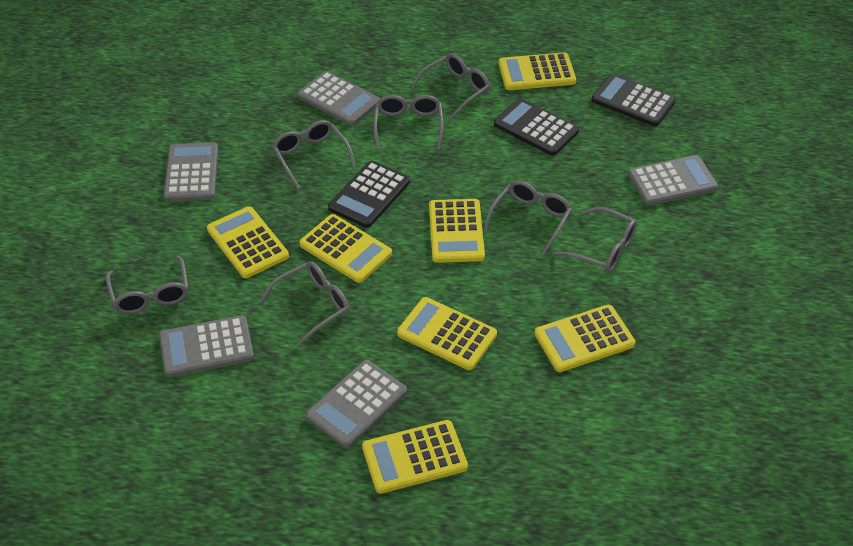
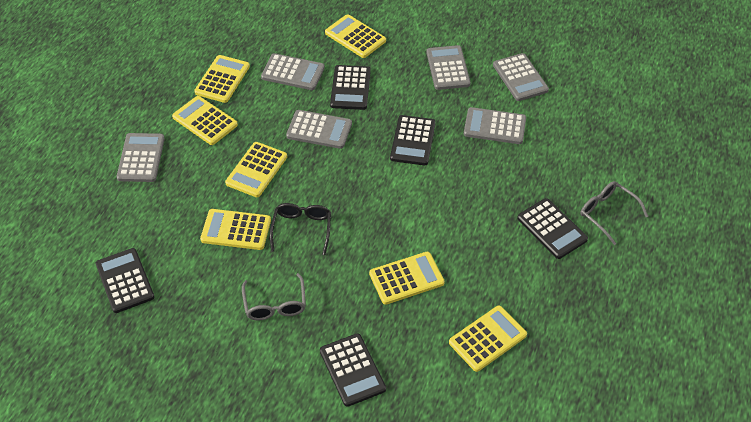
black calculator: 3 -> 5
black glasses: 0 -> 1
grey calculator: 5 -> 6
grey glasses: 7 -> 2

